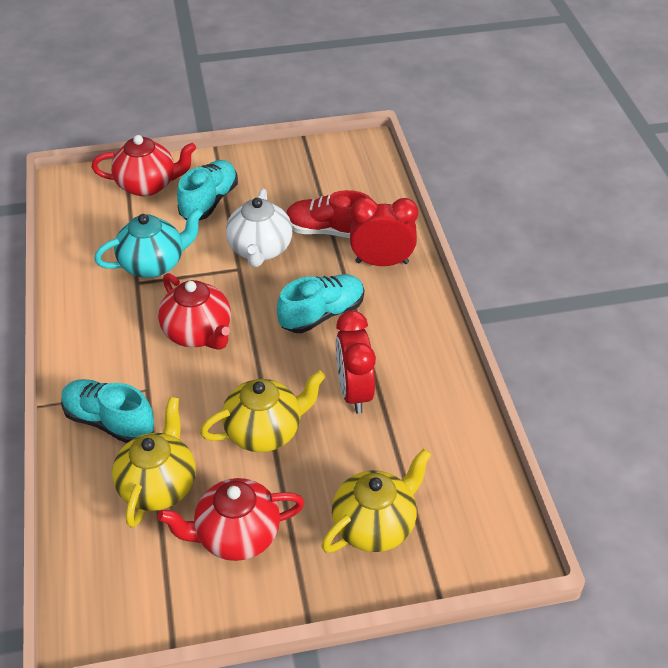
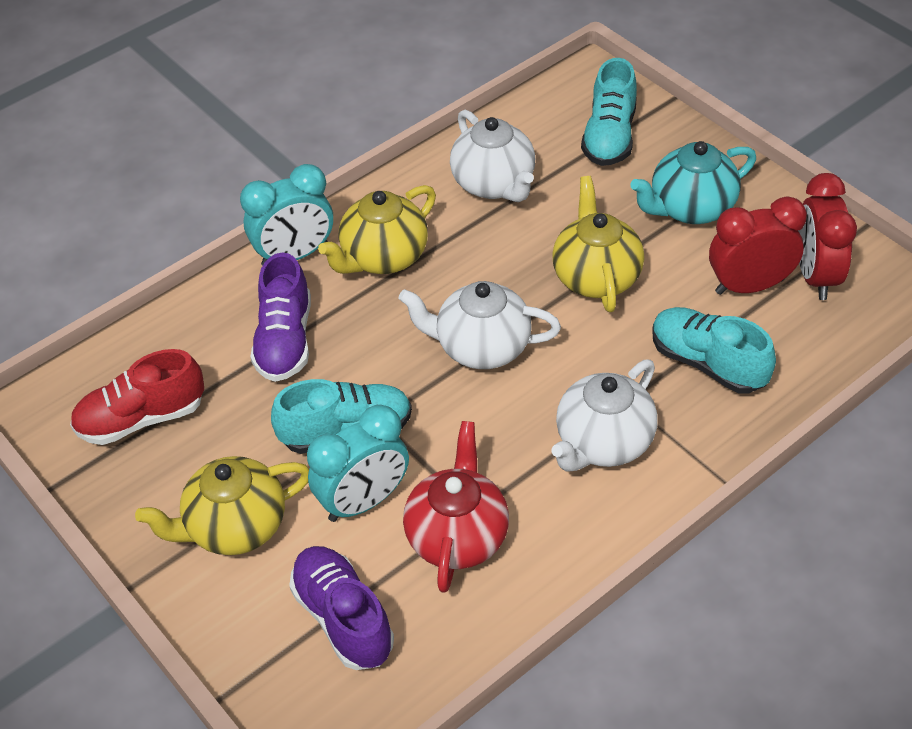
purple shoe: 0 -> 2
red teapot: 3 -> 1
turquoise clock: 0 -> 2
white teapot: 1 -> 3

